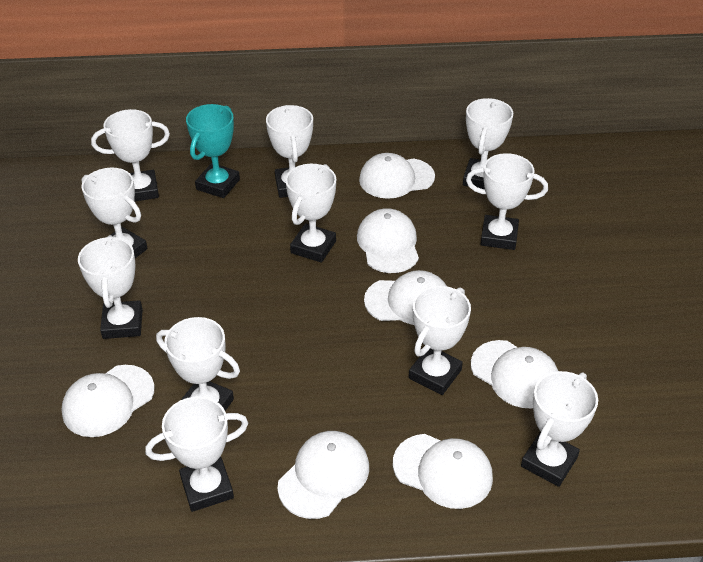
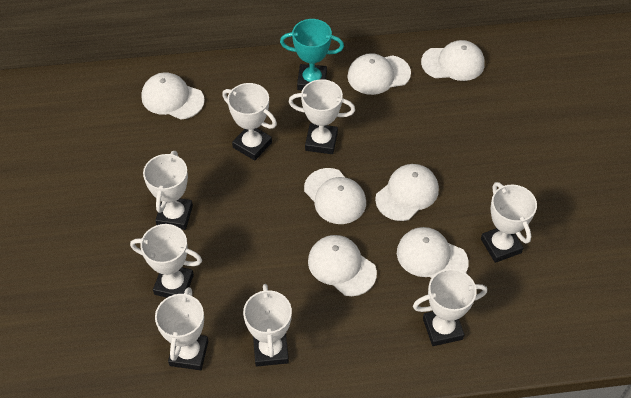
white trophy: 11 -> 8

